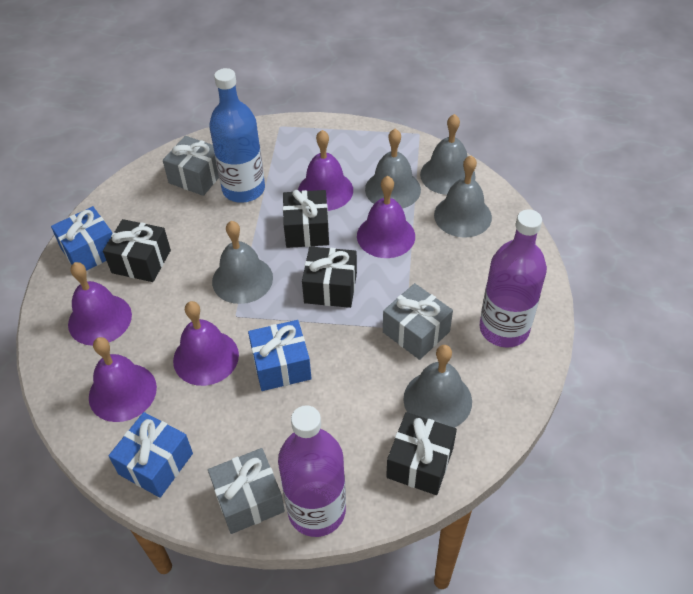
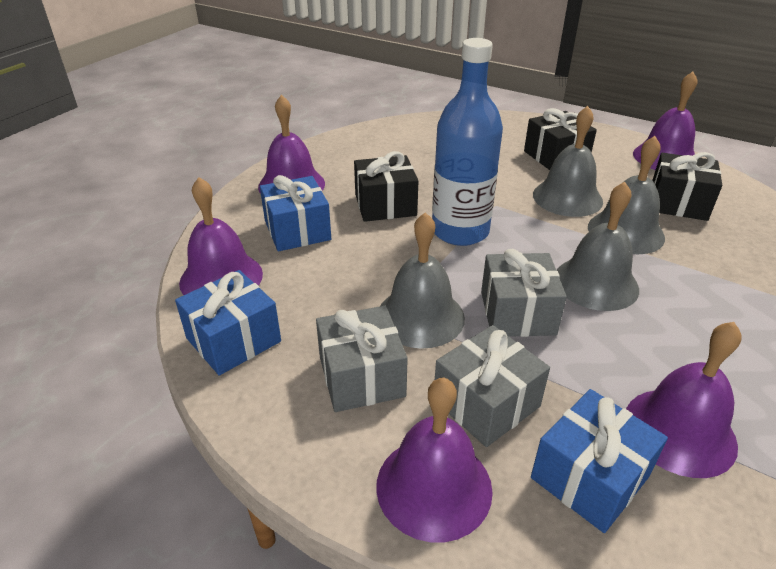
black gift: 4 -> 3
grey bell: 5 -> 4
purple bottle: 2 -> 0

